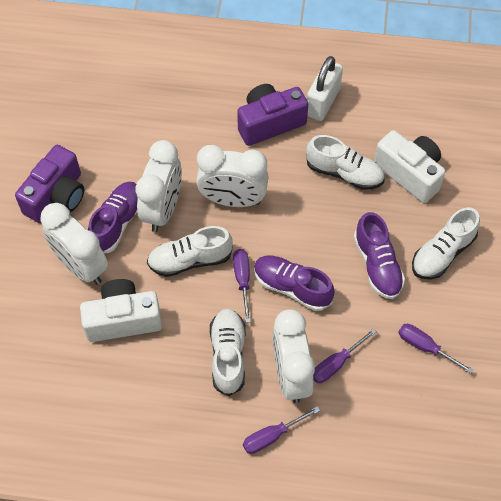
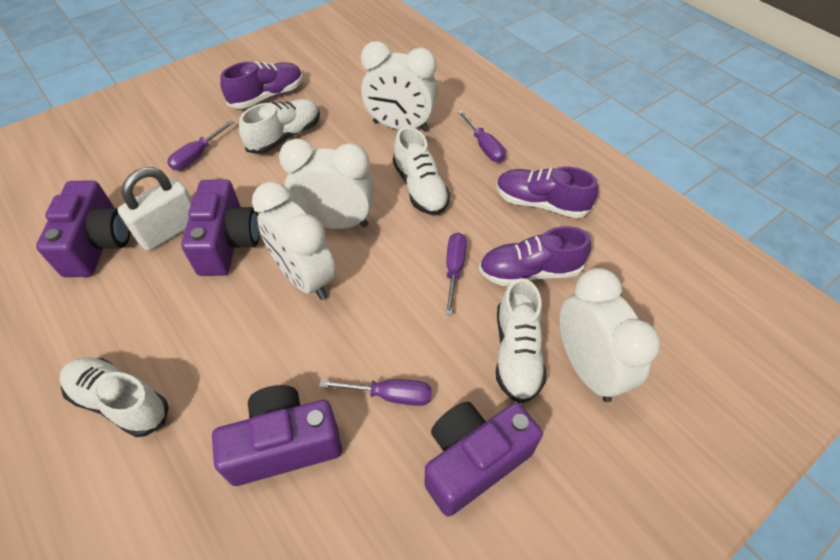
purple camera: 2 -> 4
white camera: 2 -> 0

